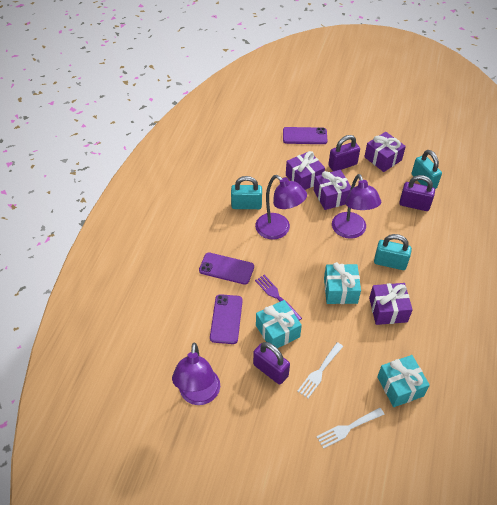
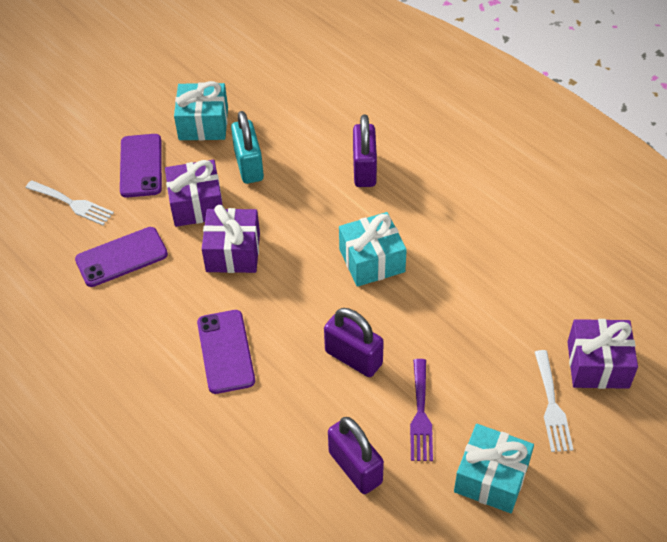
purple gift: 4 -> 3
purple lamp: 3 -> 0
turquoise padlock: 3 -> 1

